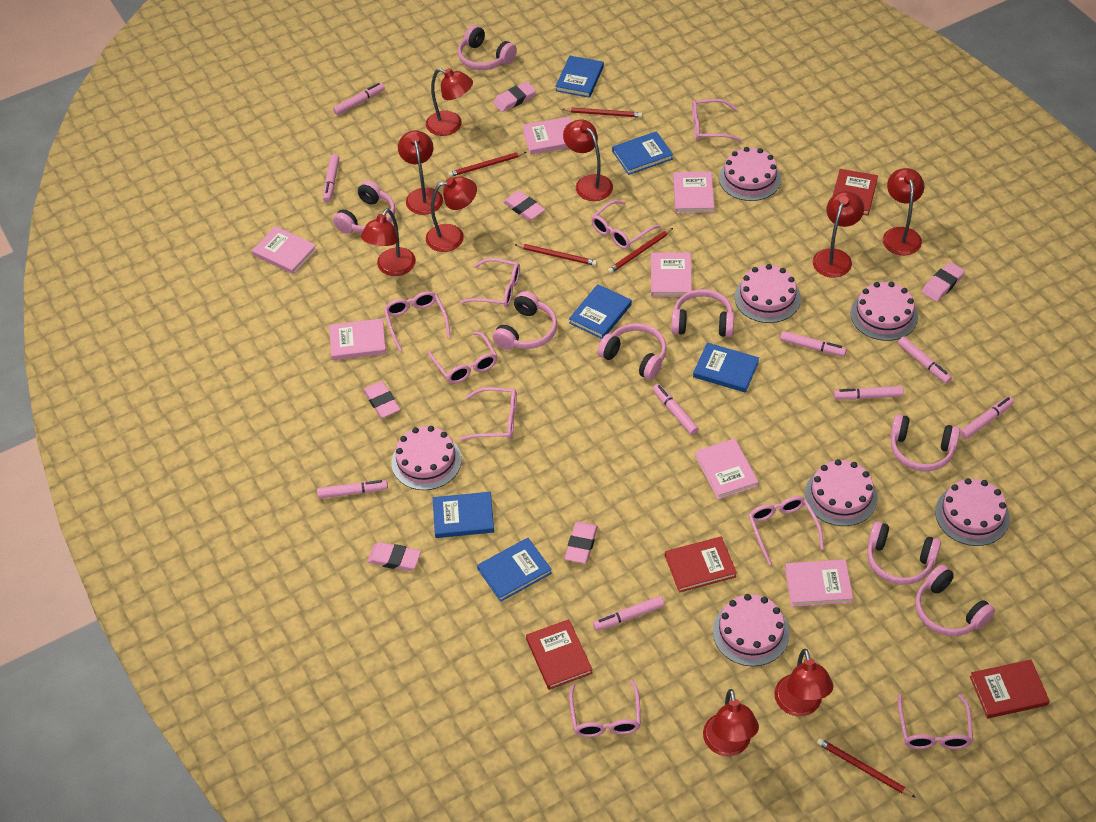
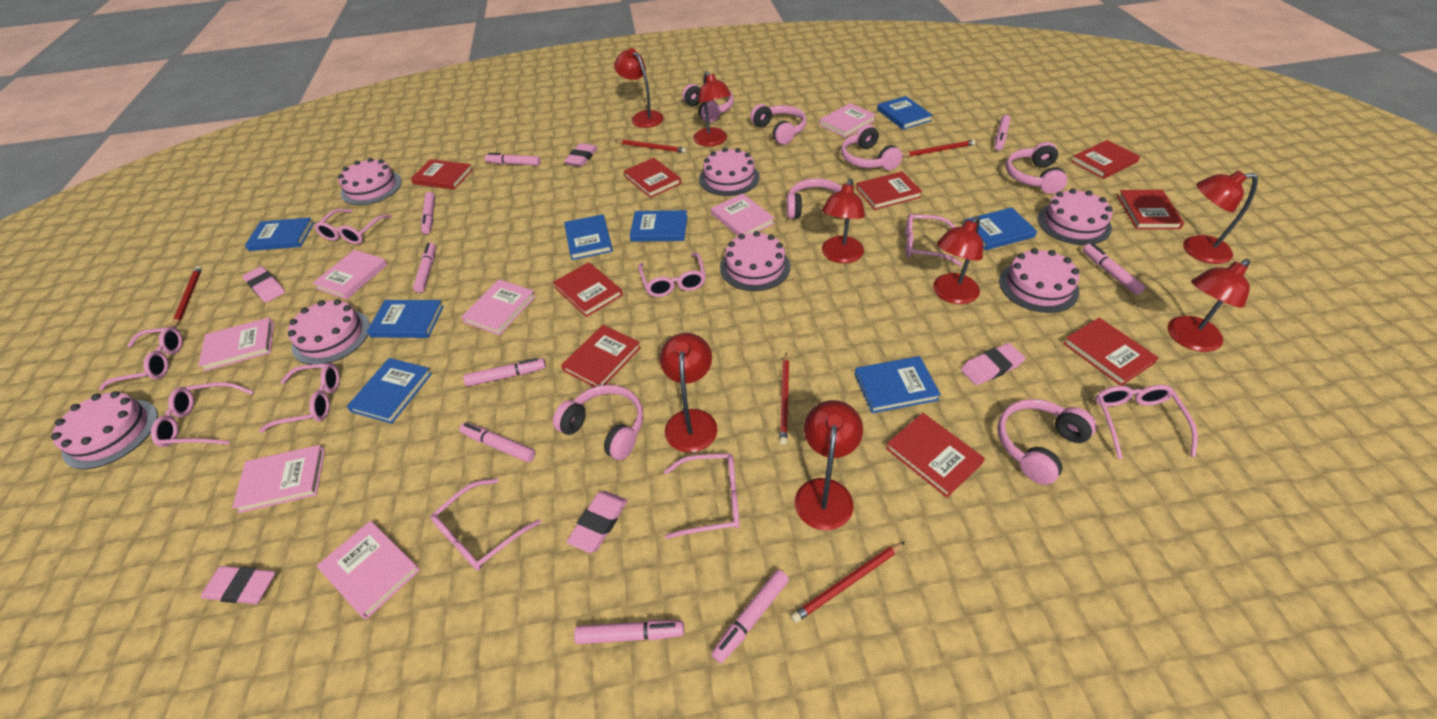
blue book: 6 -> 8
pink eraser: 6 -> 5
pink headphones: 8 -> 7
red book: 4 -> 9
red lamp: 9 -> 8

